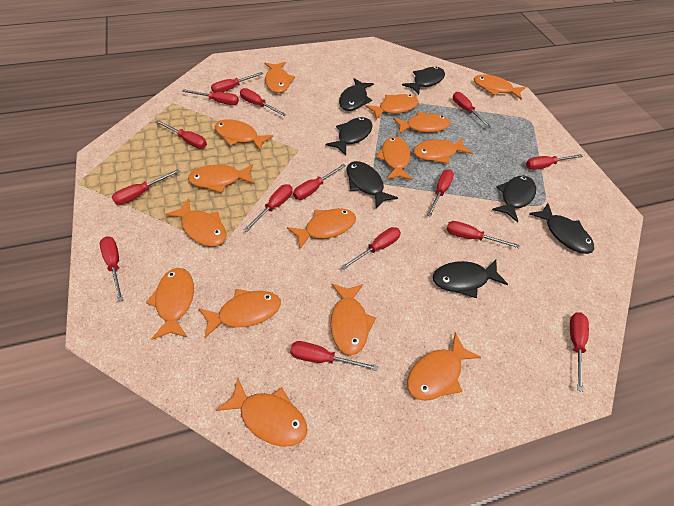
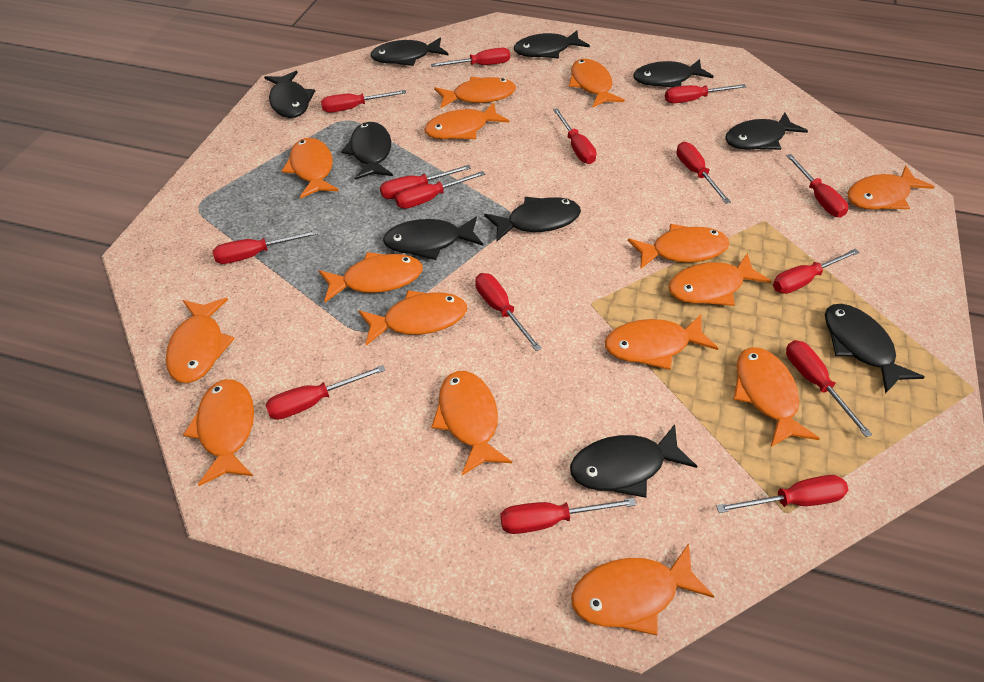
black fish: 7 -> 10

